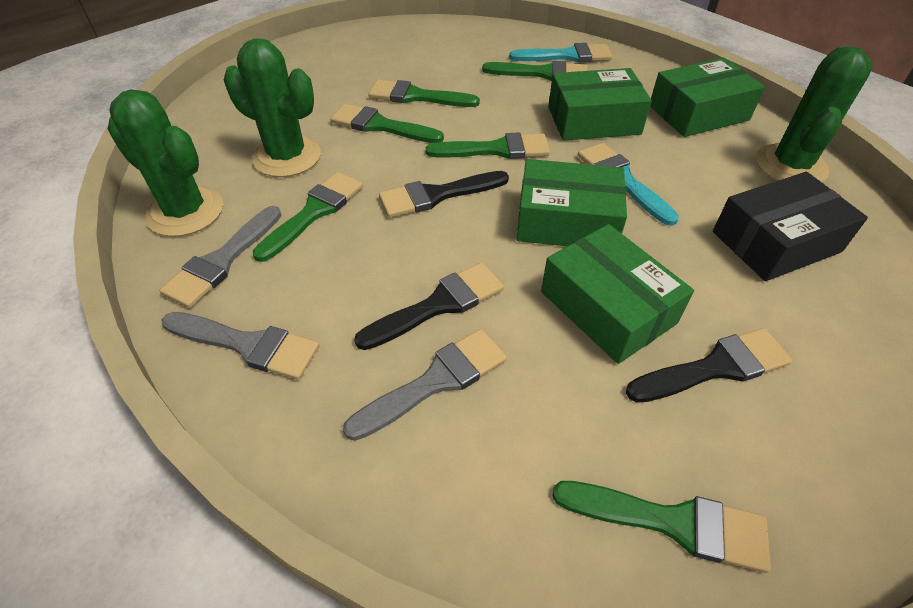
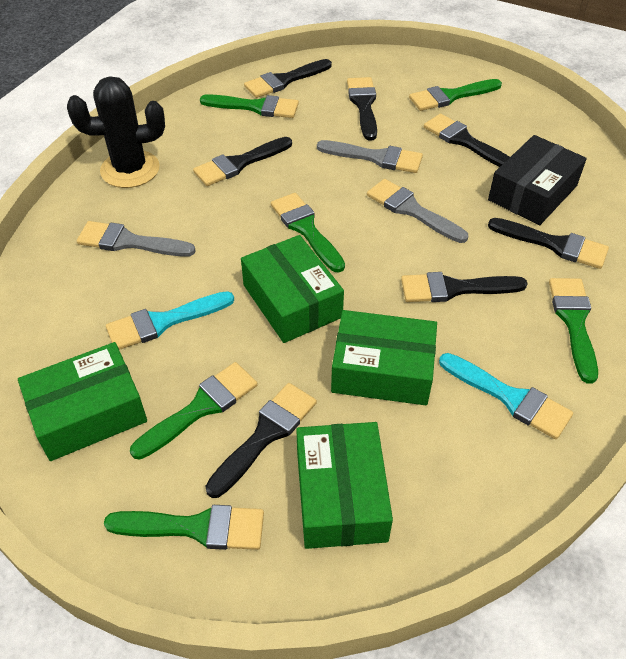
black brush: 3 -> 7
black cactus: 0 -> 1
green cactus: 3 -> 0

